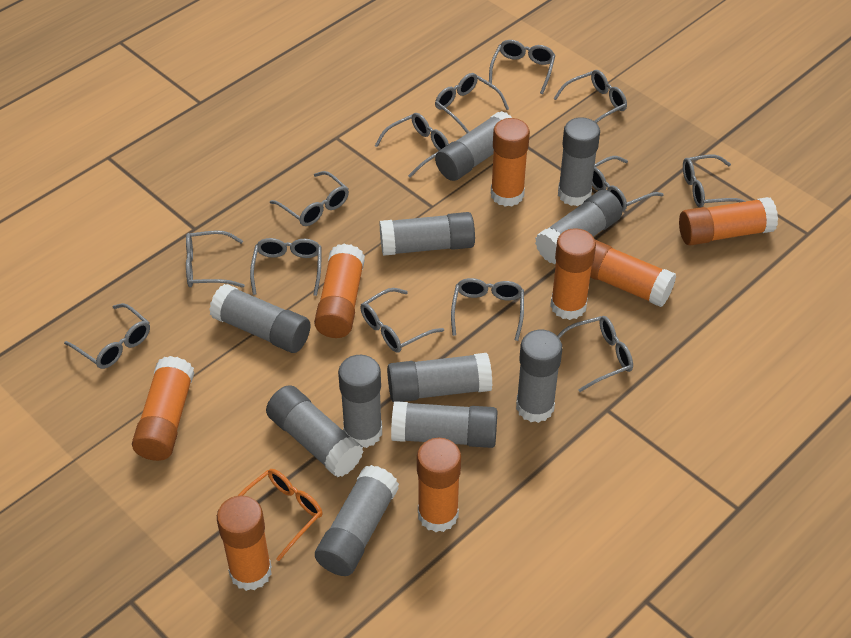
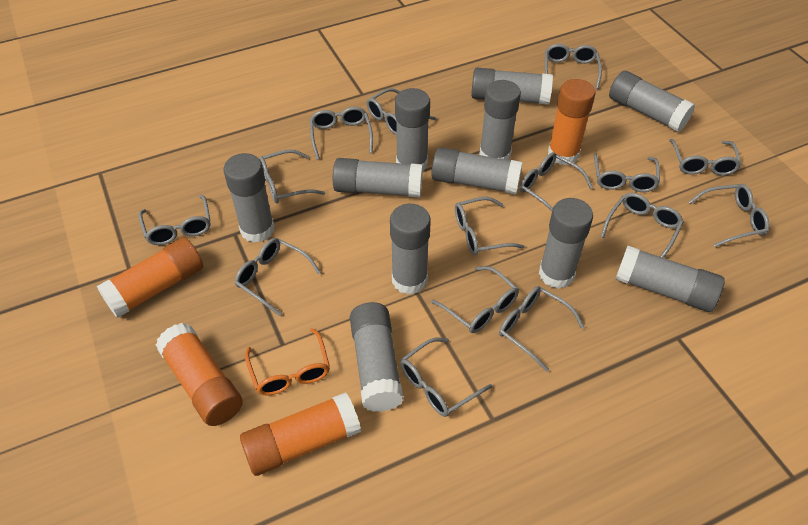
grey glasses: 13 -> 15
orange glue stick: 8 -> 4

